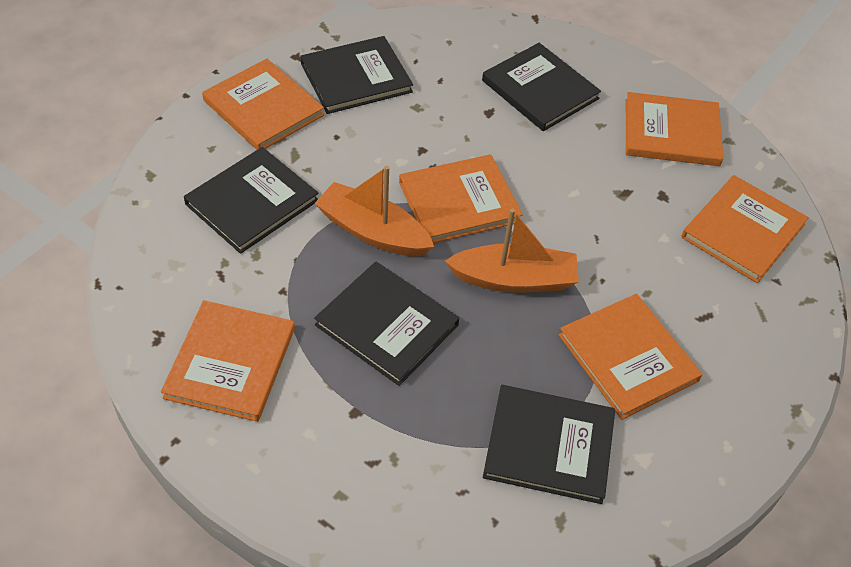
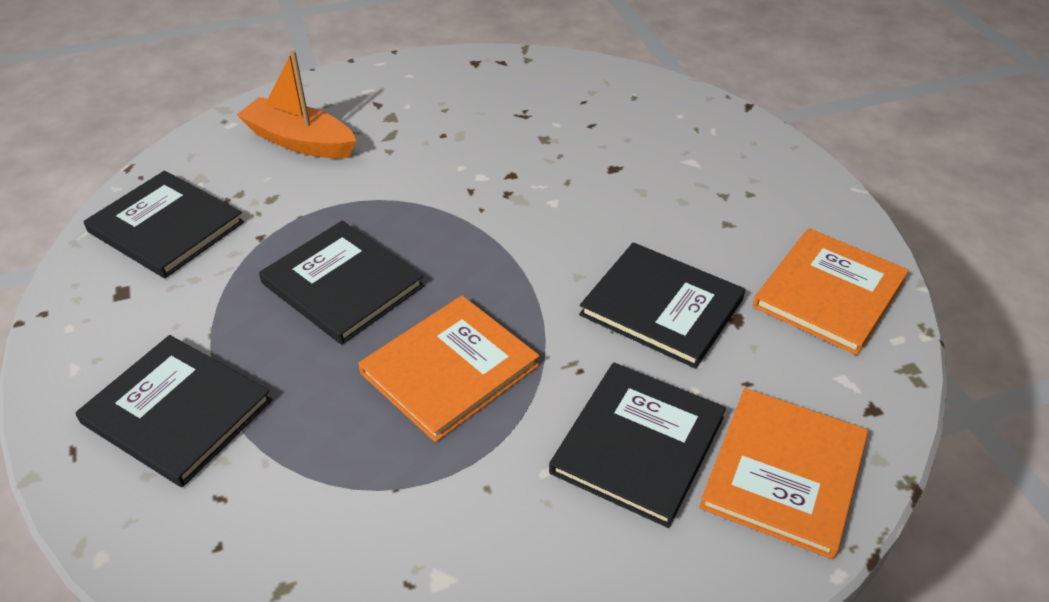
orange boat: 2 -> 1
orange book: 6 -> 3

